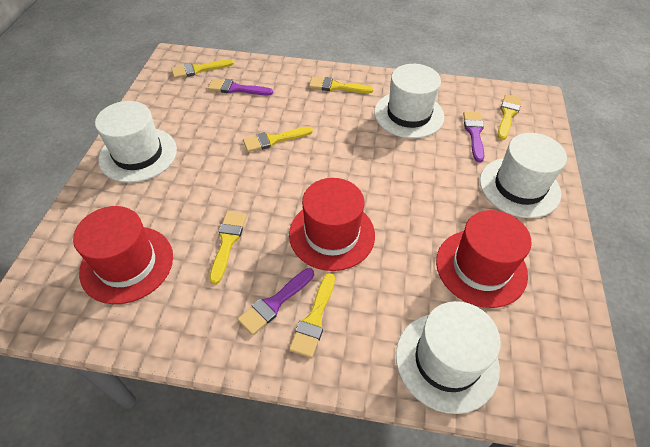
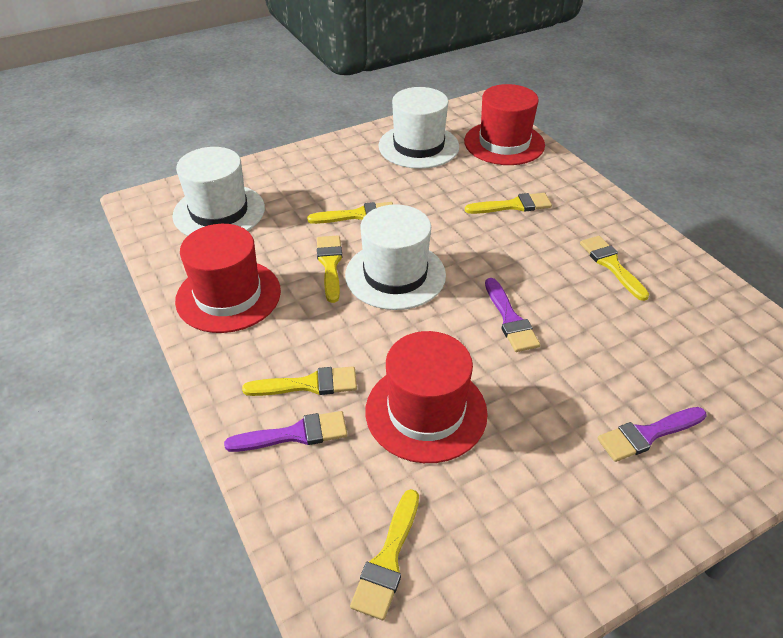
white hat: 4 -> 3

